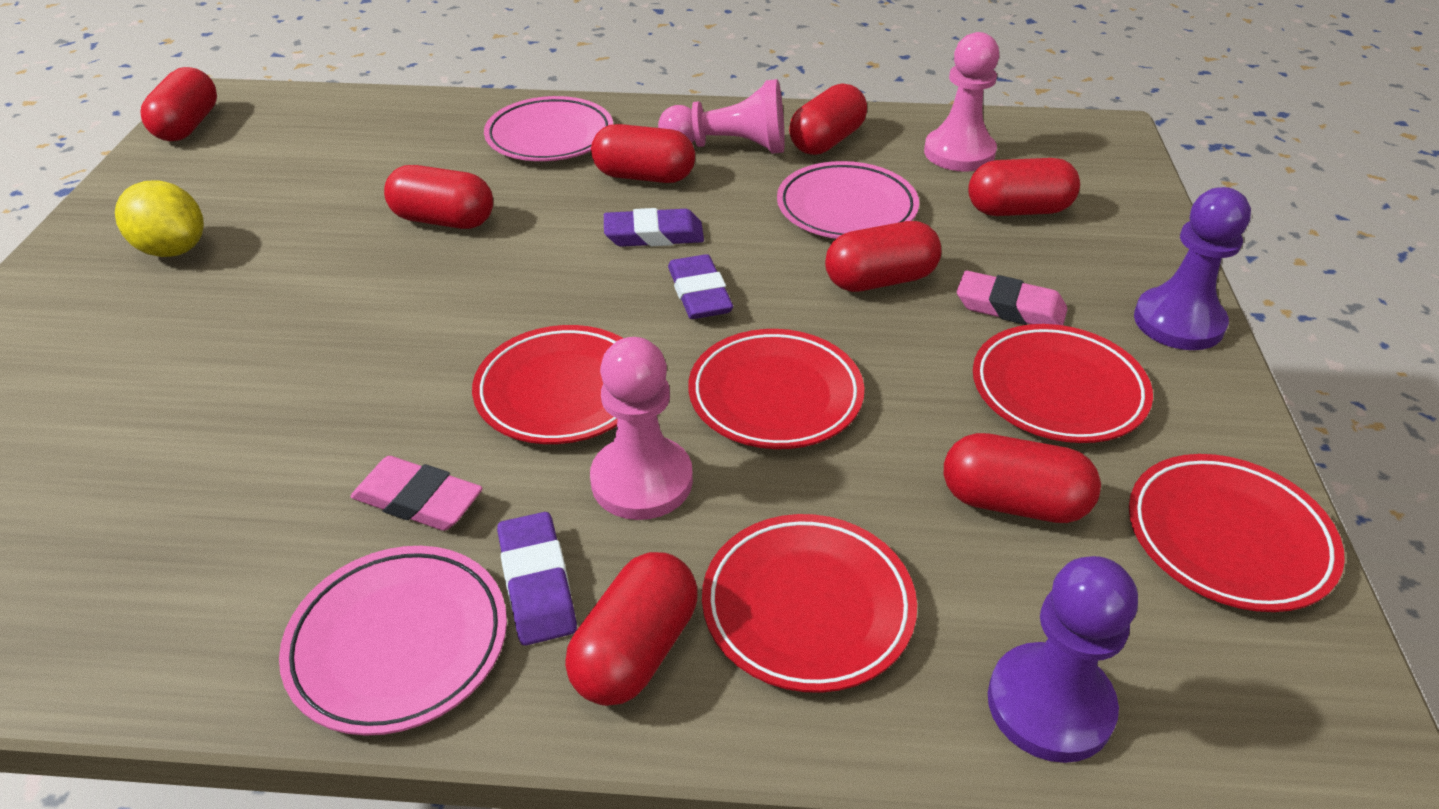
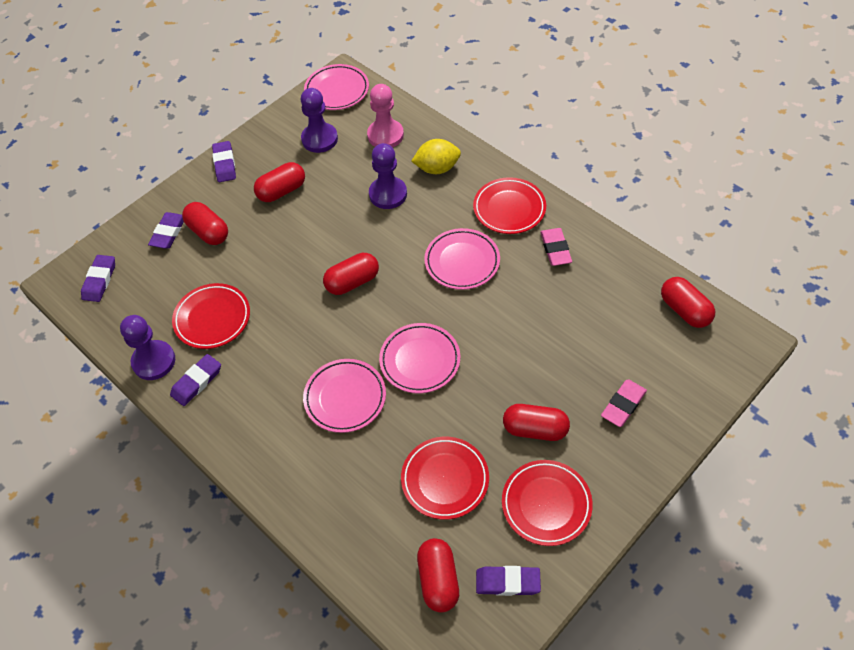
pink pawn: 3 -> 1
pink plate: 3 -> 4
purple eraser: 3 -> 5
purple pawn: 2 -> 3
red capsule: 8 -> 6
red plate: 5 -> 4

